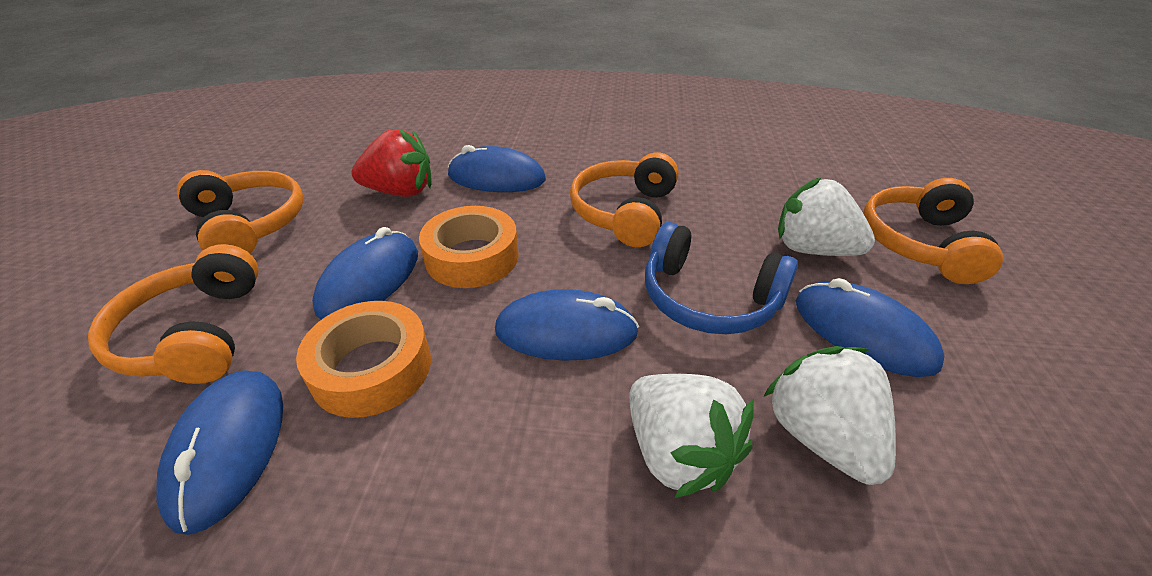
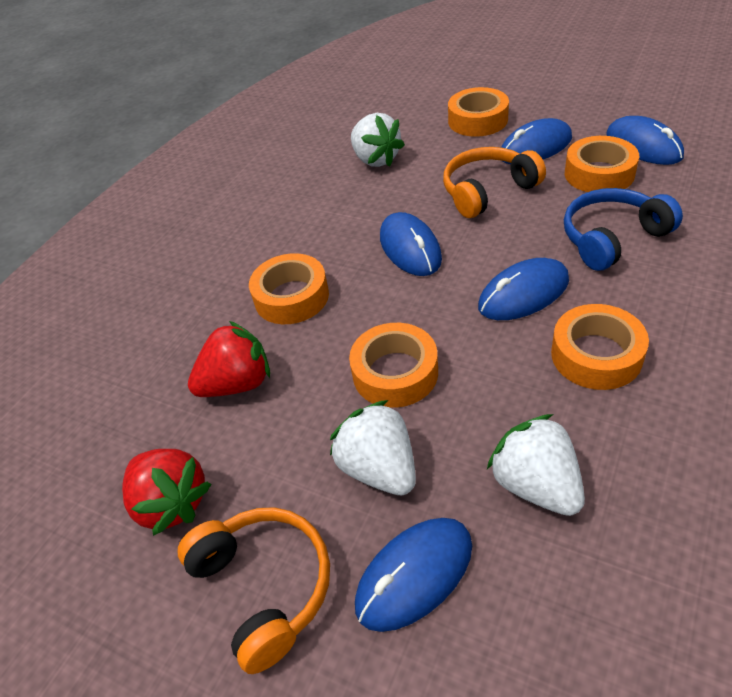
orange headphones: 4 -> 2
orange tape: 2 -> 5
red strawberry: 1 -> 2

